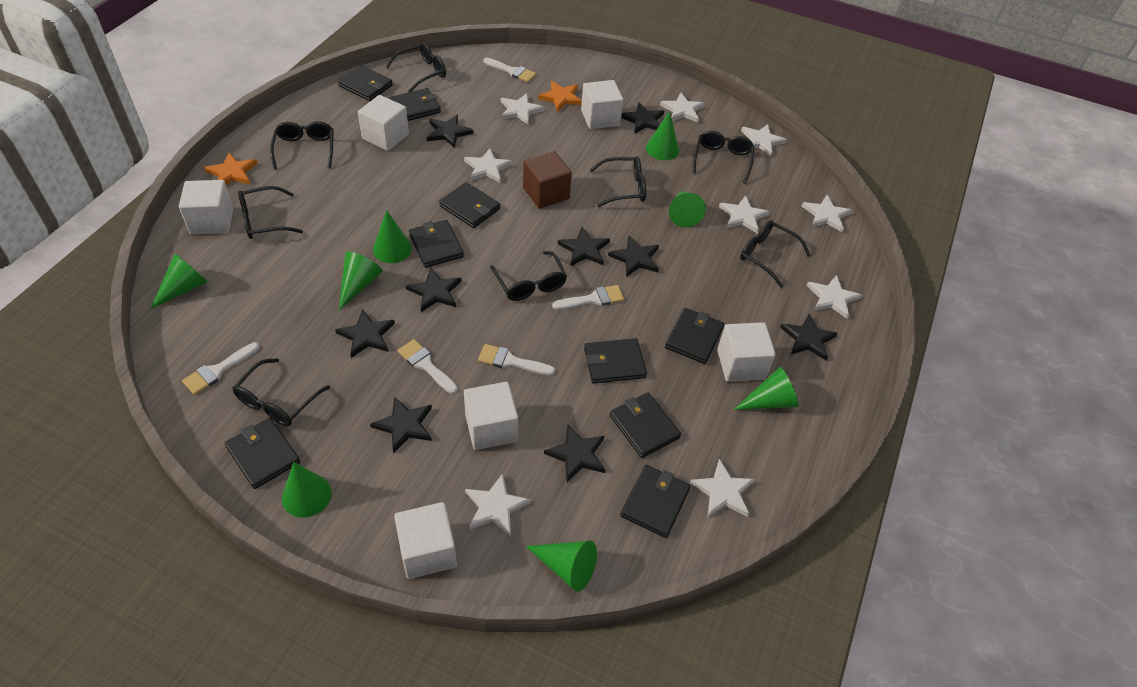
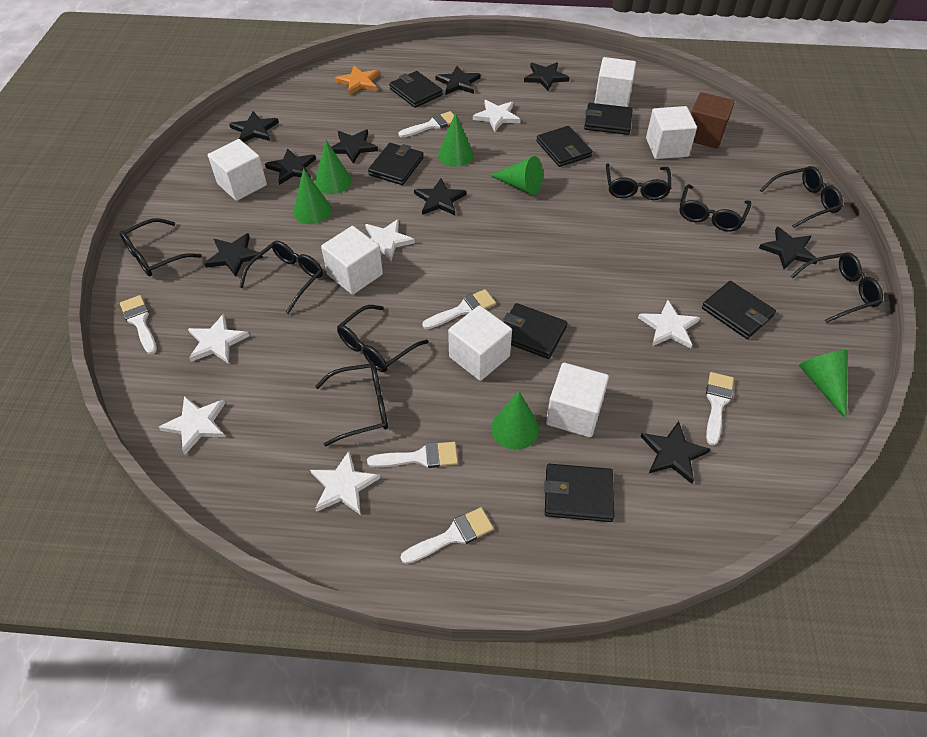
black wallet: 9 -> 7
green cone: 8 -> 6
orange star: 2 -> 1
white brush: 5 -> 6
white star: 9 -> 6

